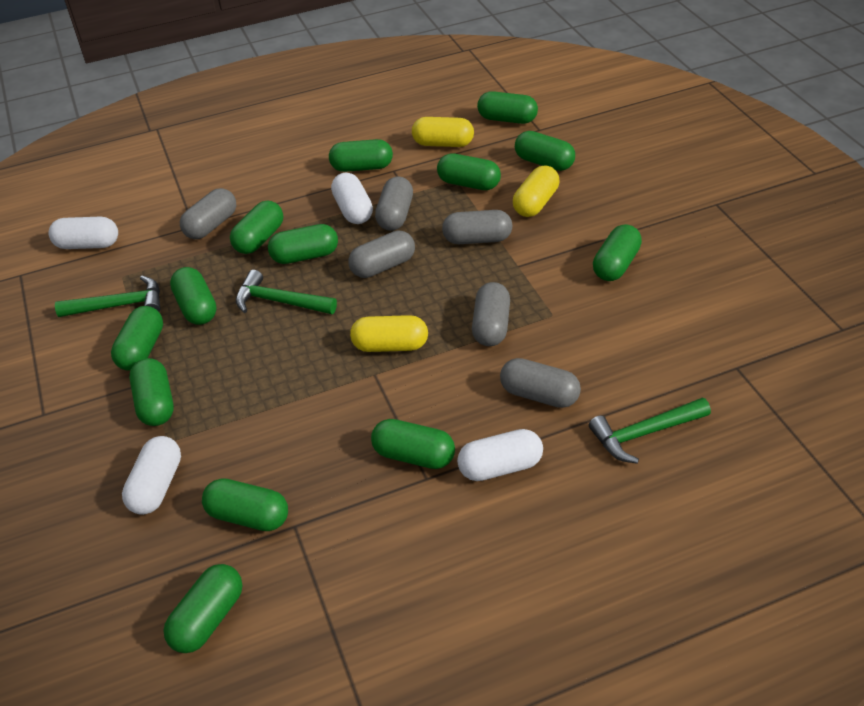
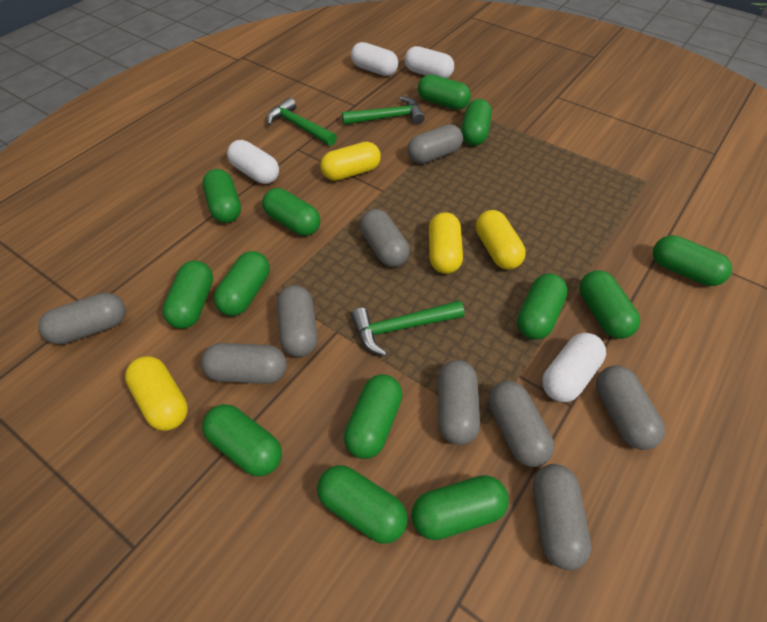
grey capsule: 6 -> 9
yellow capsule: 3 -> 4

